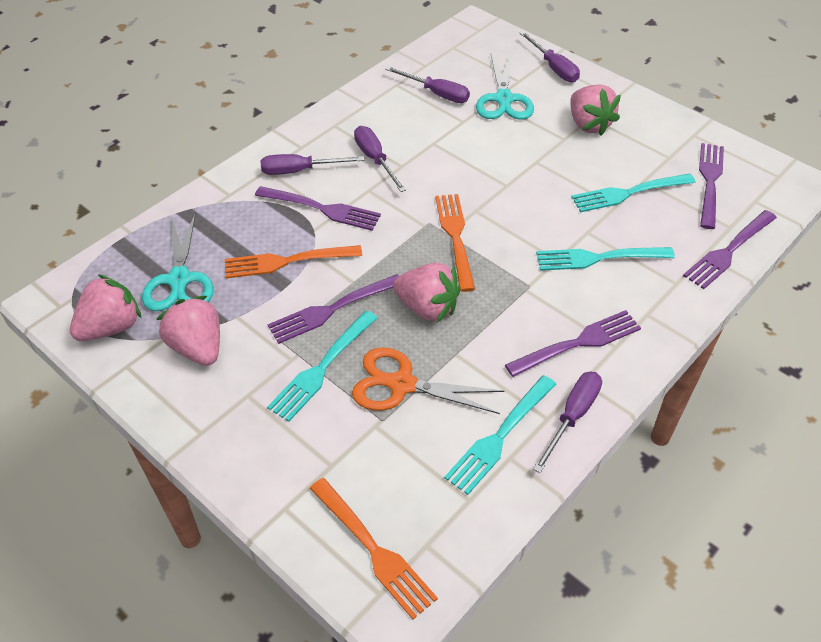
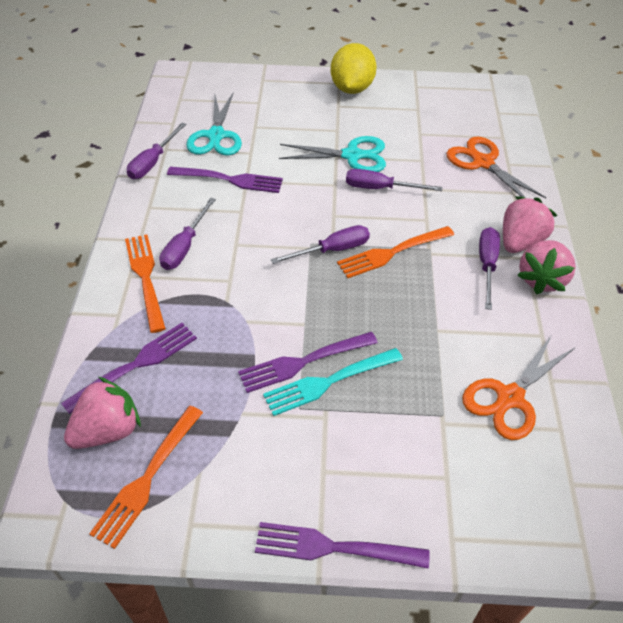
orange scissors: 1 -> 2
pink strawberry: 4 -> 3
purple fork: 5 -> 4
turquoise fork: 4 -> 1
yellow lemon: 0 -> 1

